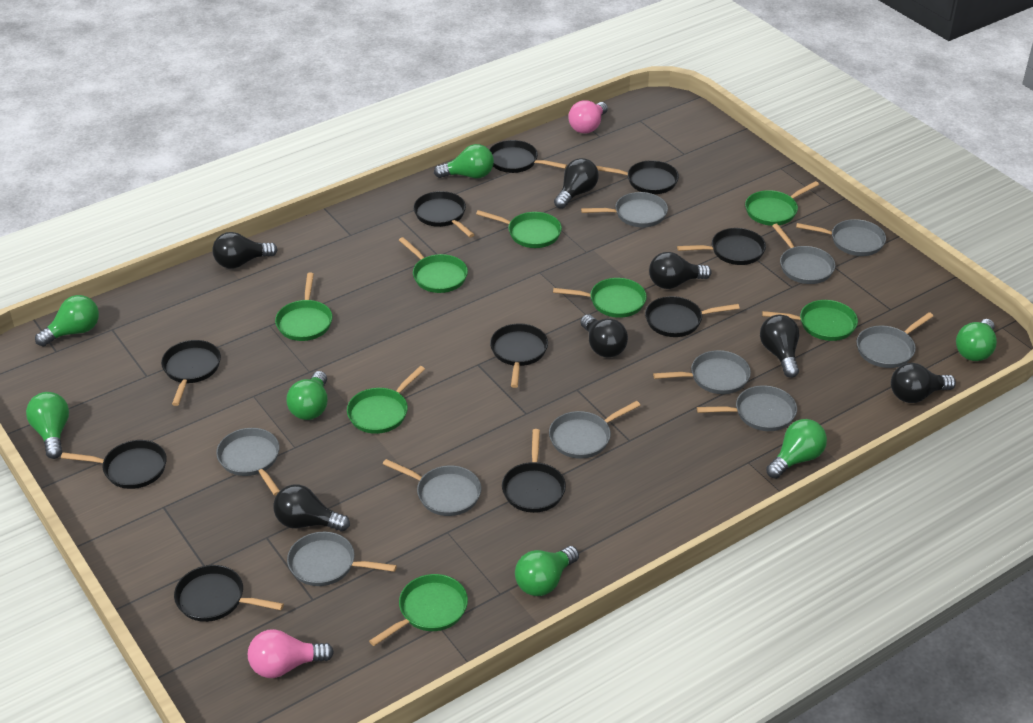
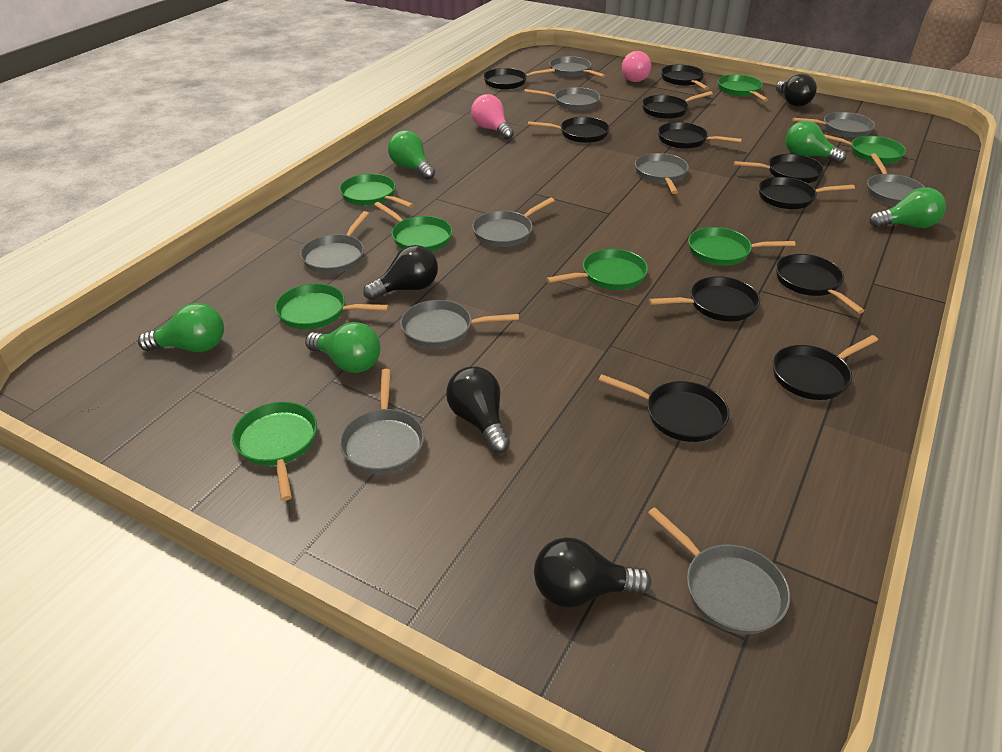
black light bulb: 7 -> 4
black pan: 10 -> 11
green light bulb: 7 -> 5

